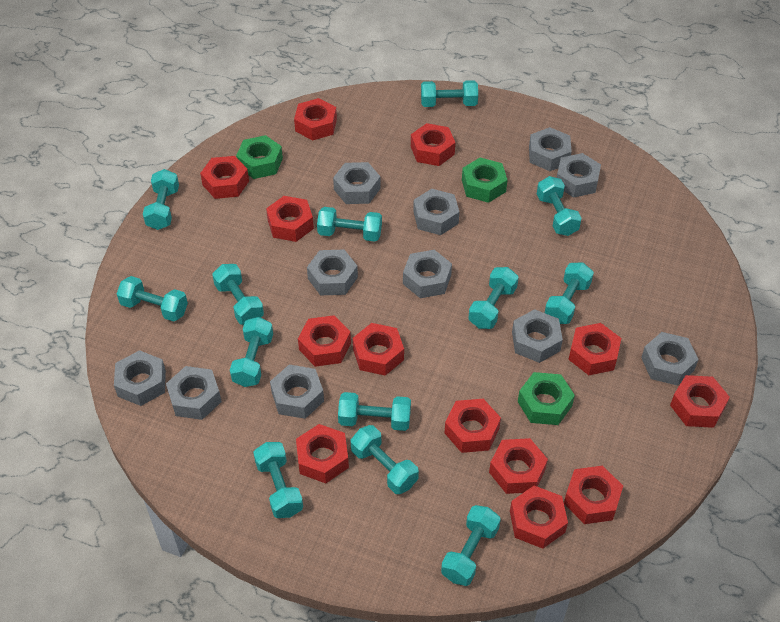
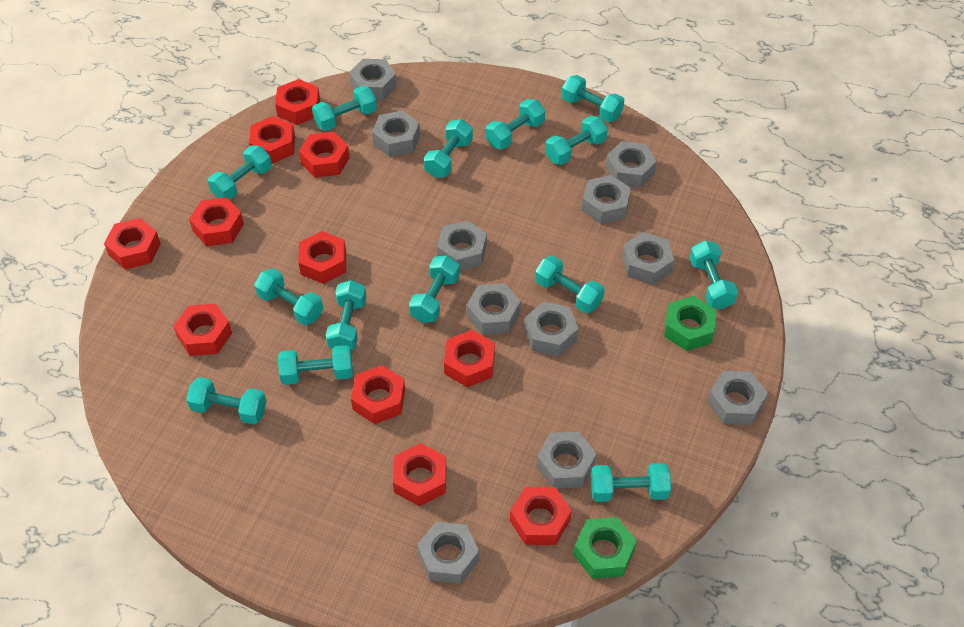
green nut: 3 -> 2
red nut: 13 -> 11
turquoise dumbbell: 13 -> 14

